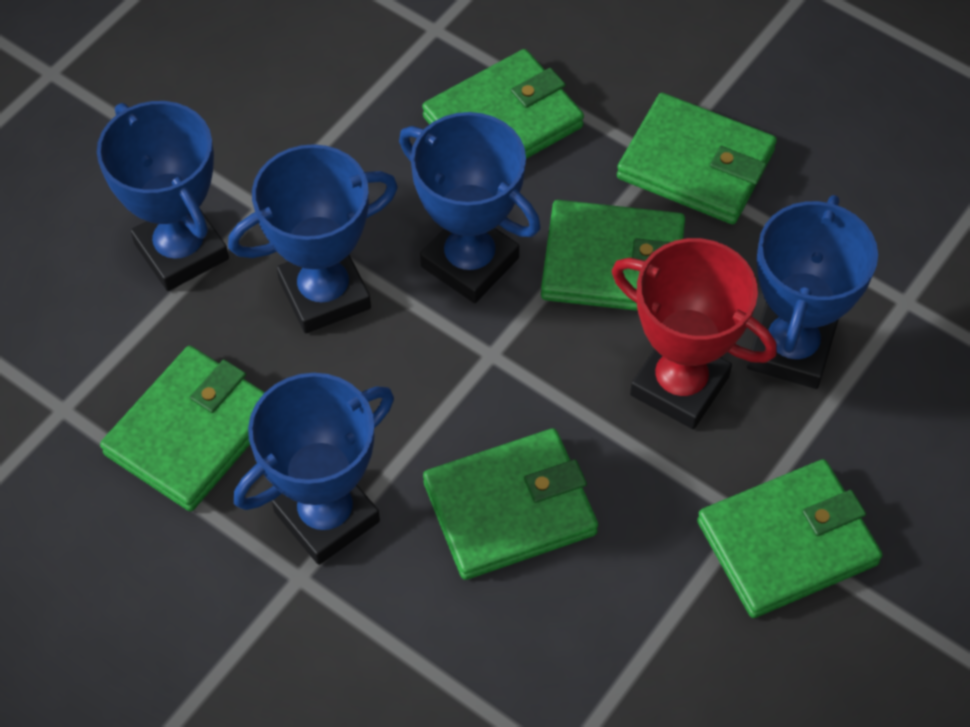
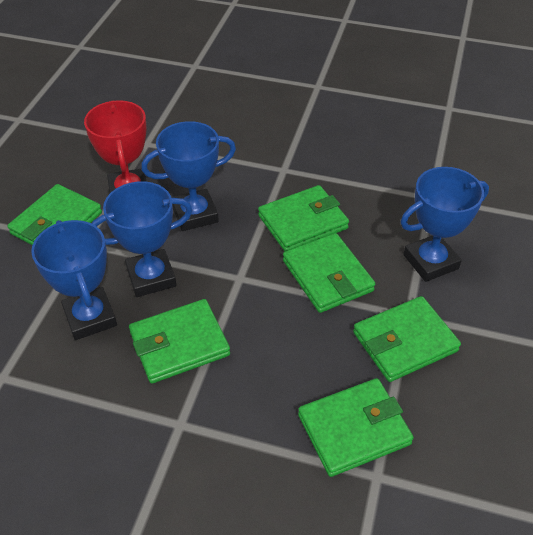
blue trophy: 5 -> 4

